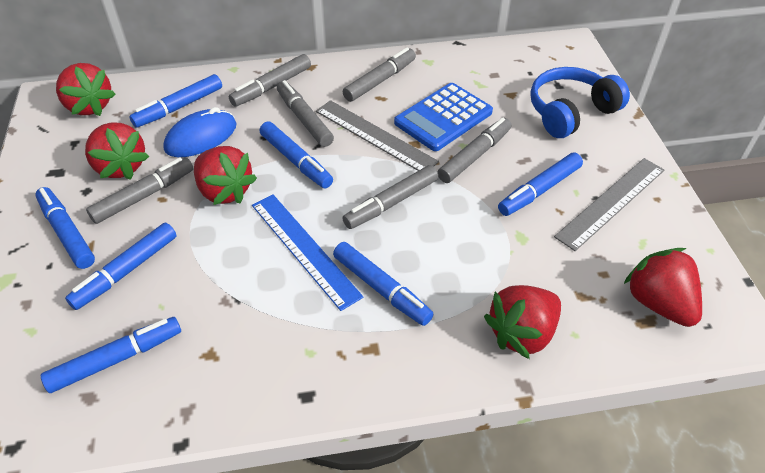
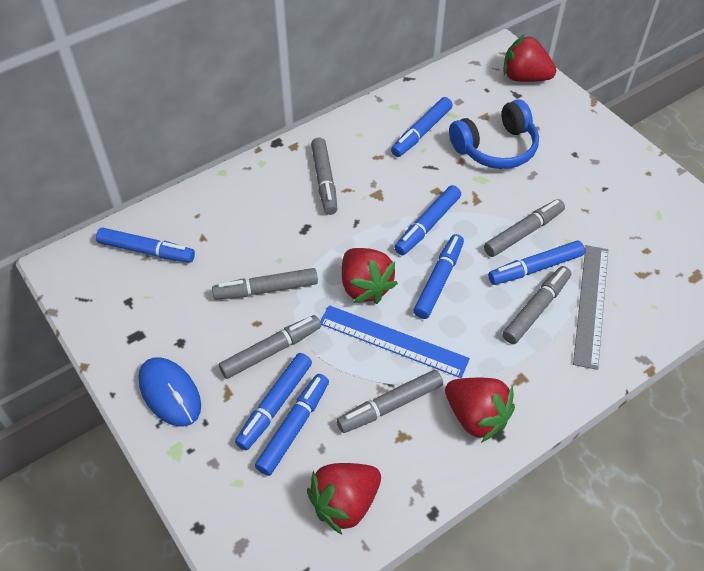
blue calculator: 1 -> 0
grey ruler: 2 -> 1
red strawberry: 5 -> 4

